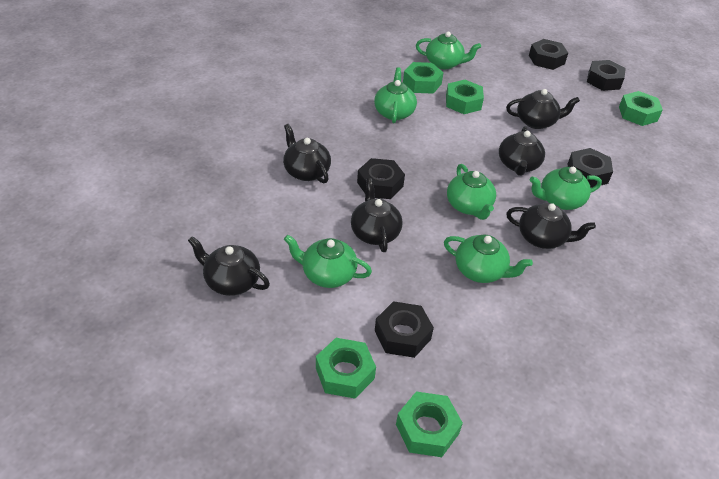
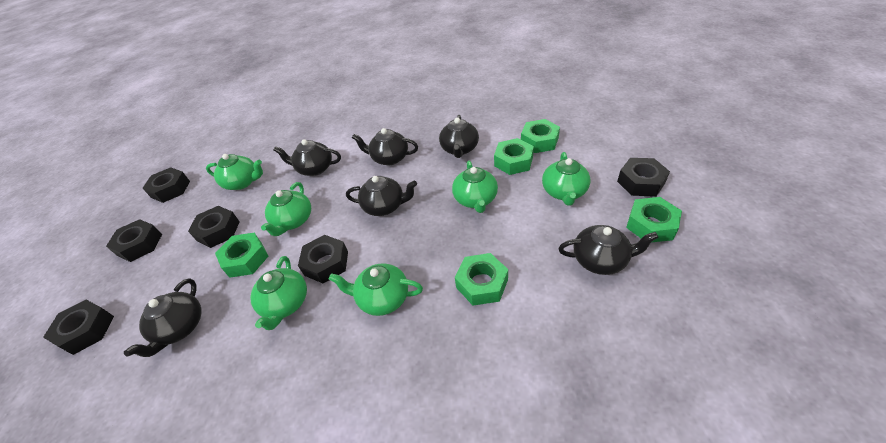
black nut: 5 -> 6

